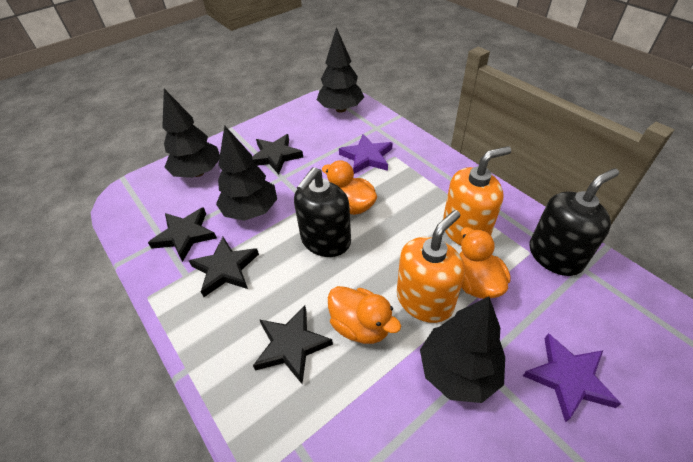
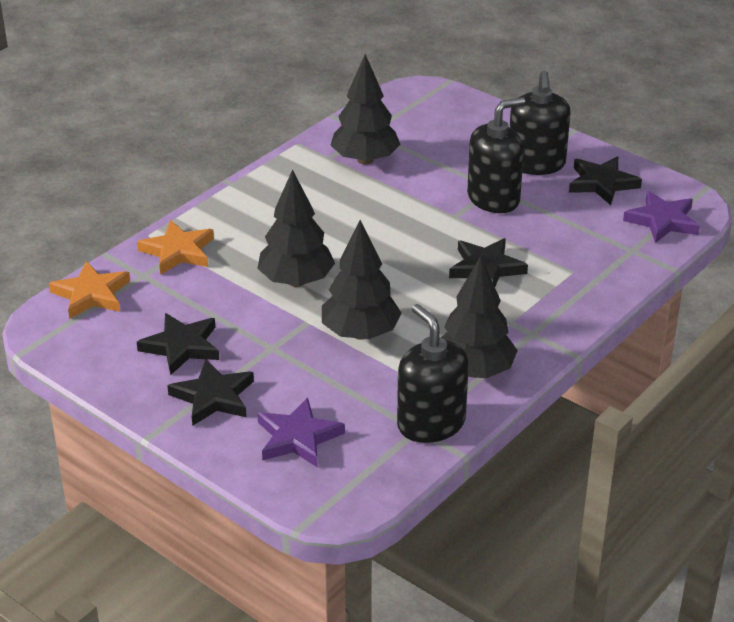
black soap dispenser: 2 -> 3
orange duck: 3 -> 0
orange soap dispenser: 2 -> 0
orange star: 0 -> 2

